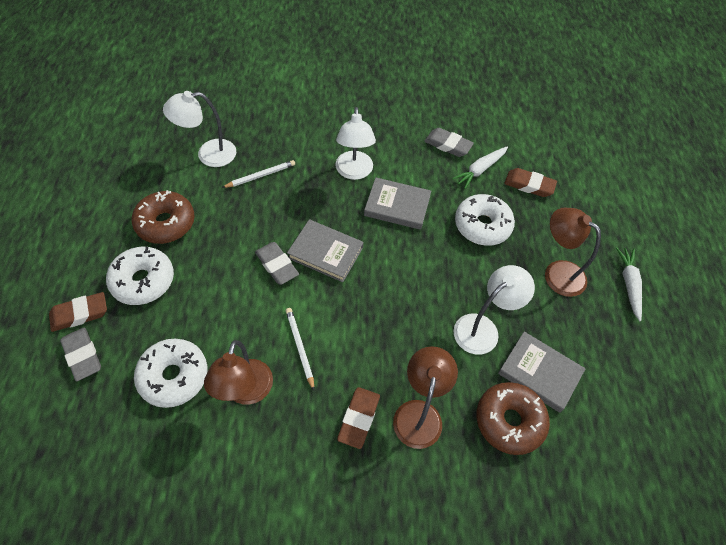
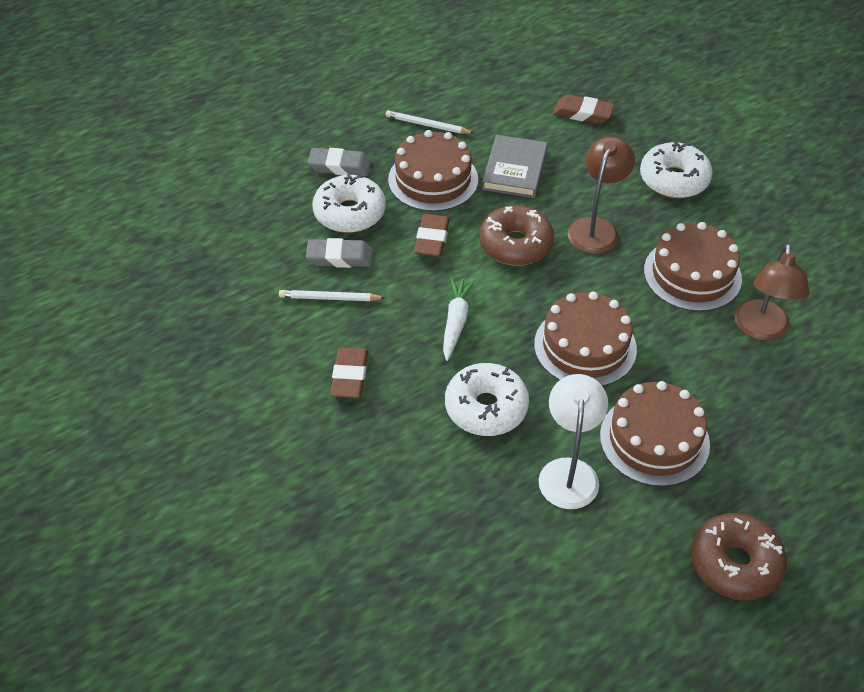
brown cake: 0 -> 4
brown lamp: 3 -> 2
grey book: 3 -> 1
grey eraser: 3 -> 2
white carrot: 2 -> 1
white lamp: 3 -> 1

